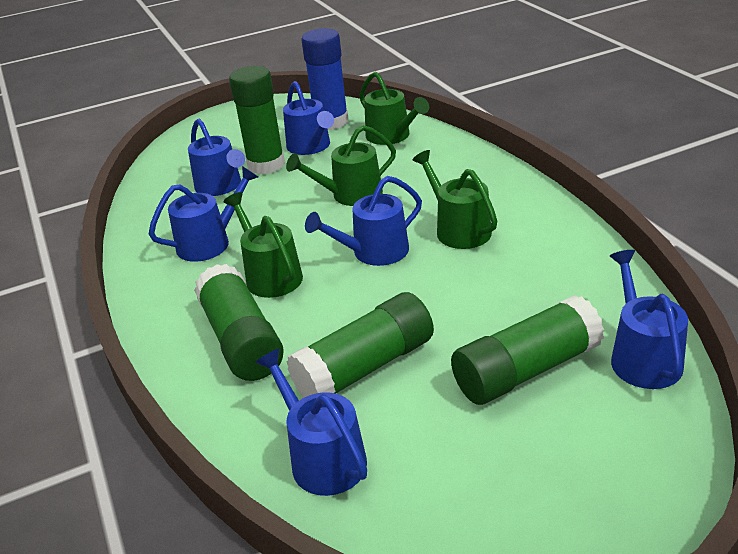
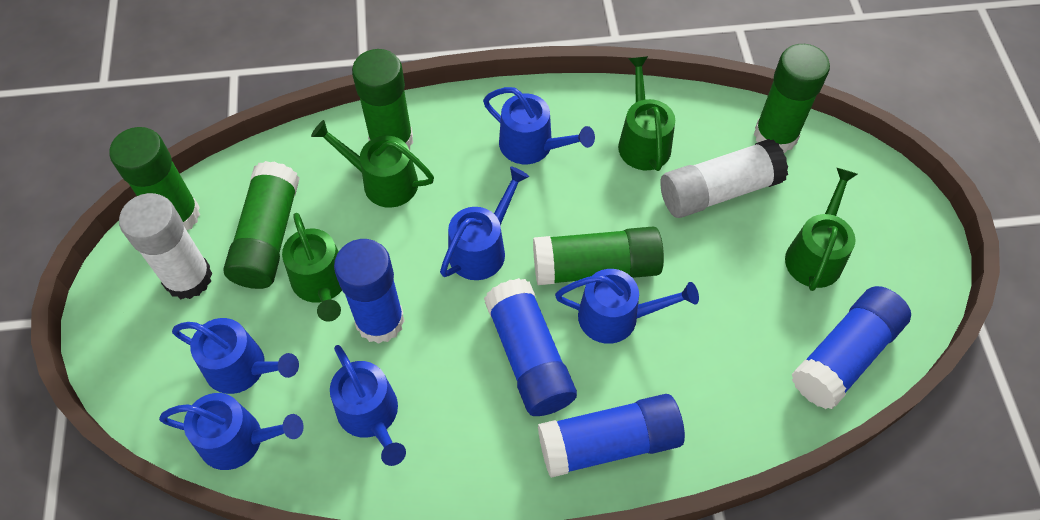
blue glue stick: 1 -> 4
green glue stick: 4 -> 5
white glue stick: 0 -> 2

